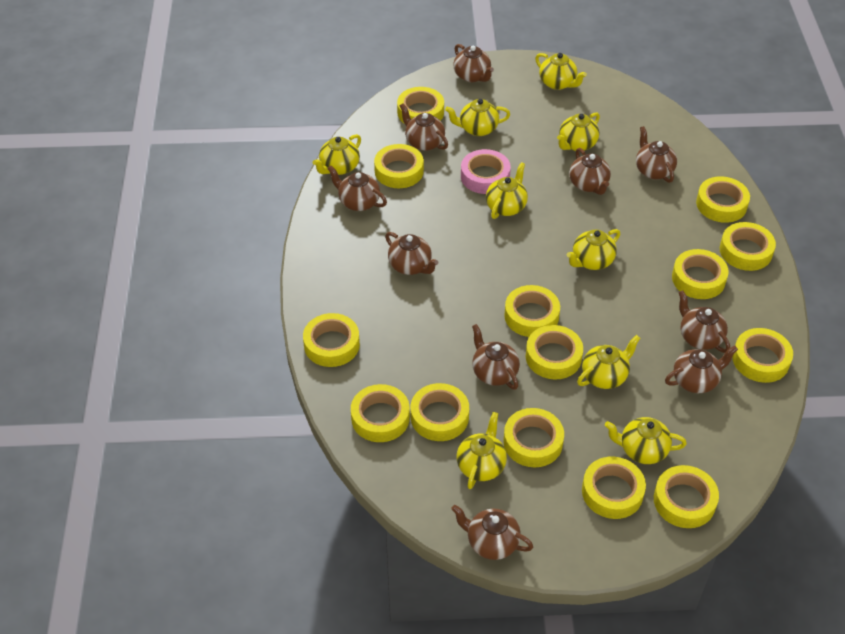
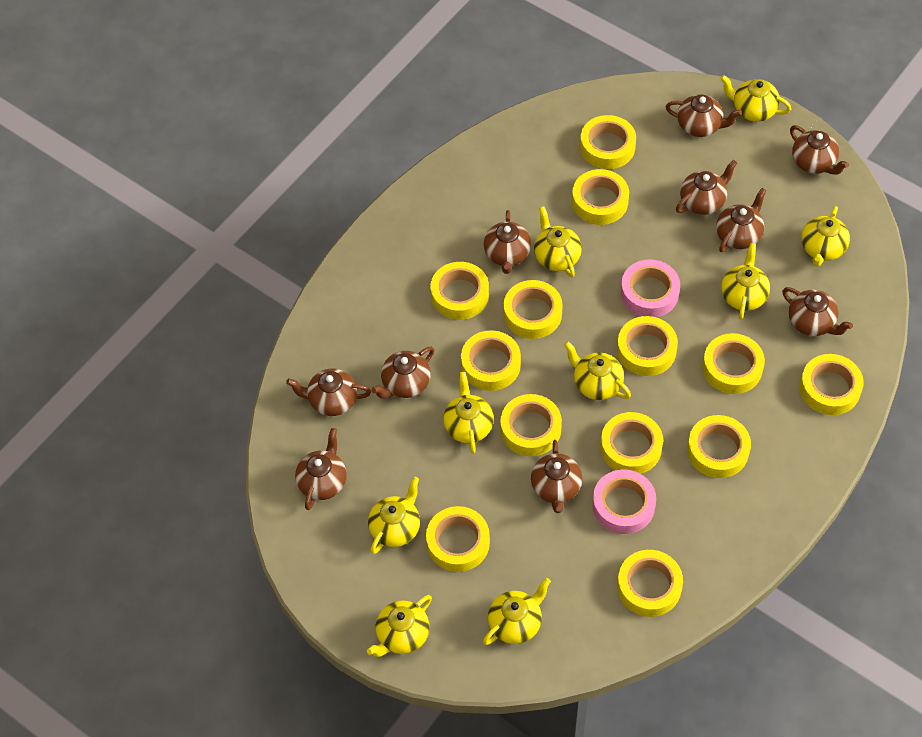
pink tape: 1 -> 2
yellow tape: 14 -> 13

